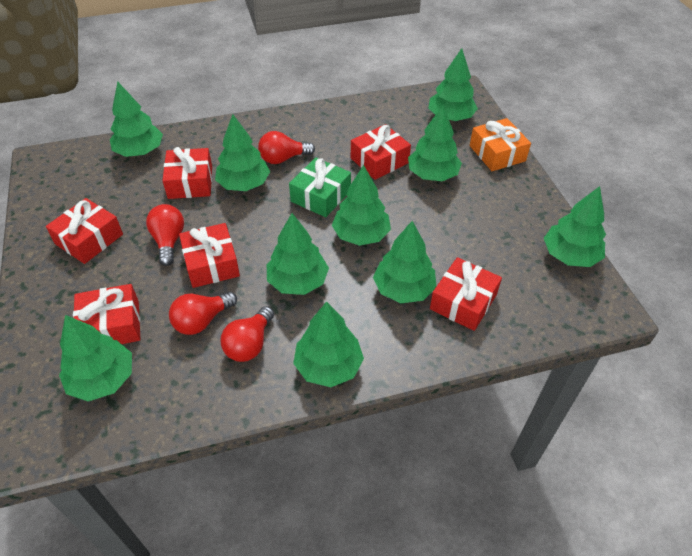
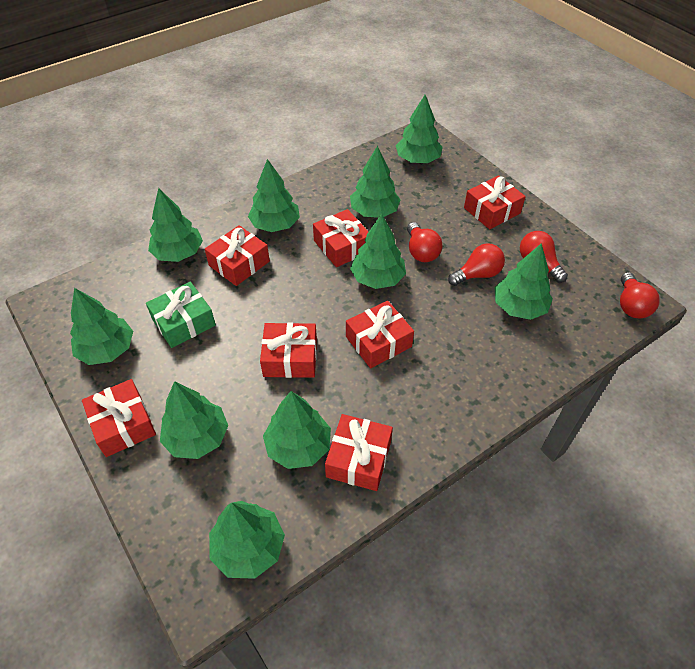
orange gift: 1 -> 0
red gift: 6 -> 7

